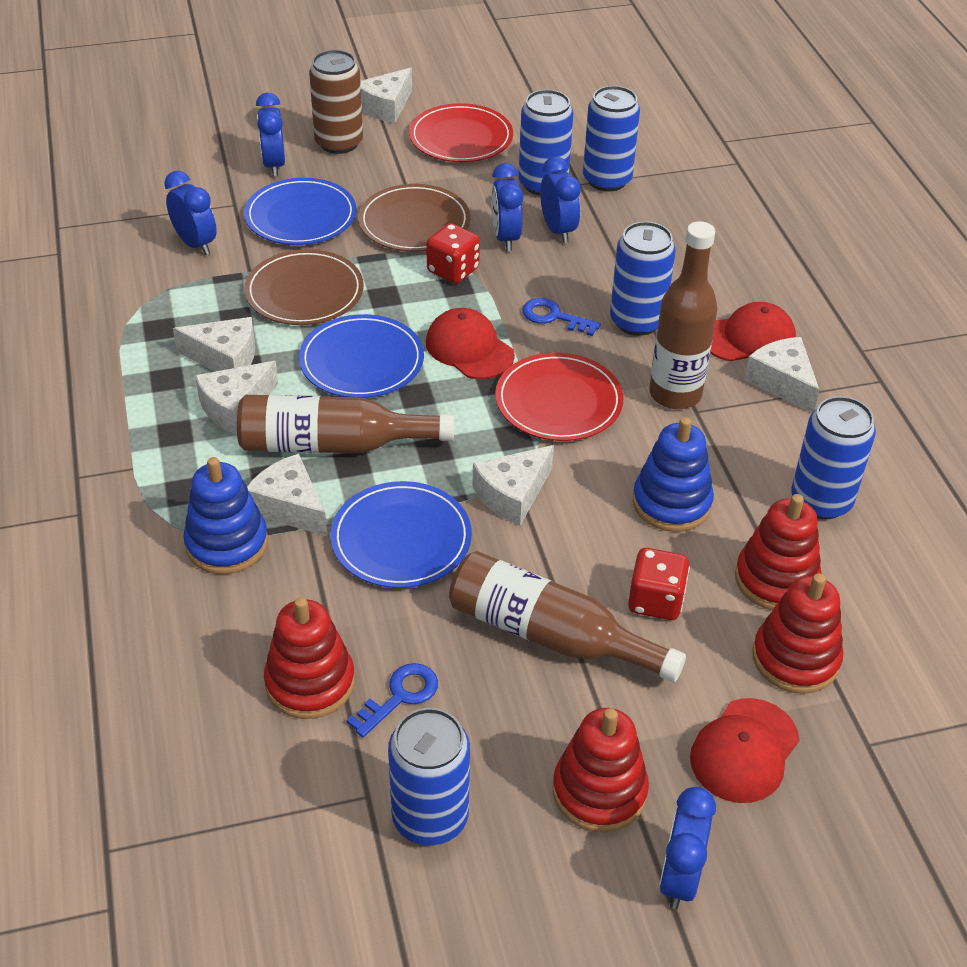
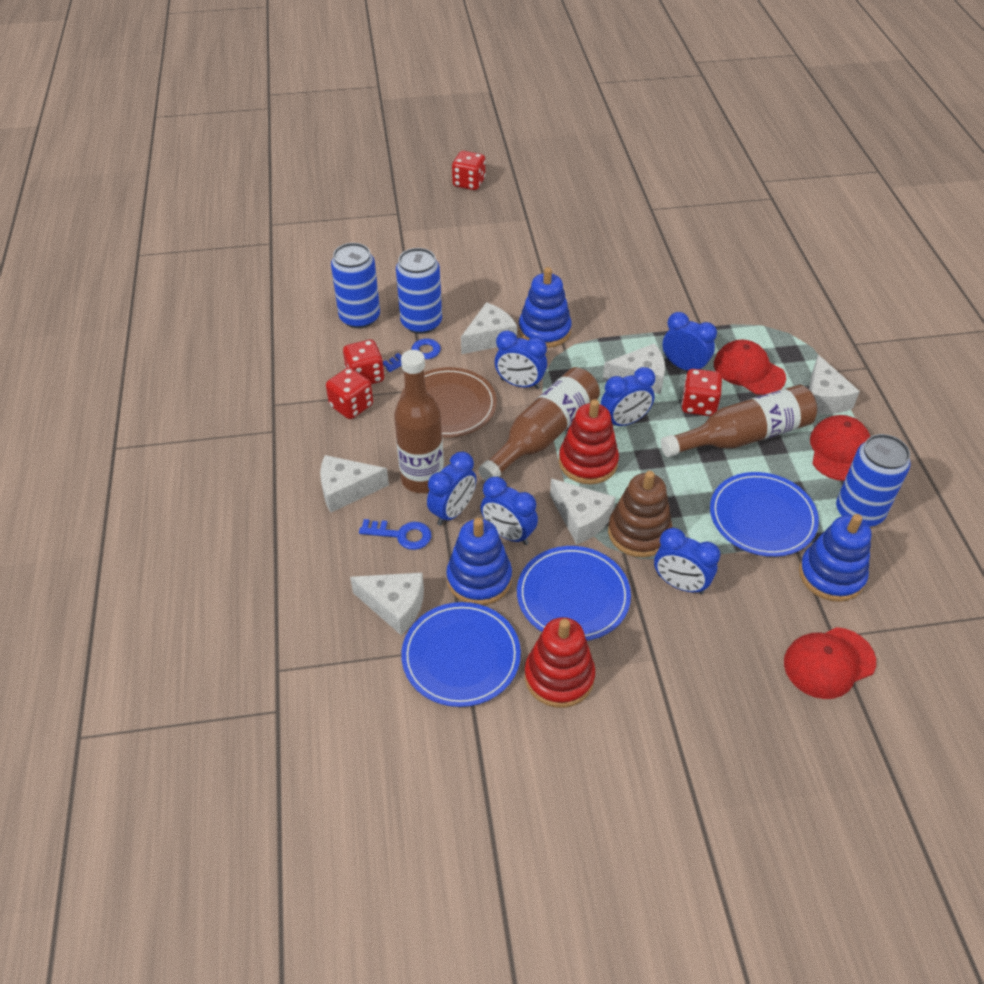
blue can: 5 -> 3
blue clock: 5 -> 6
blue stacking toy: 2 -> 3
brown can: 1 -> 0
brown plate: 2 -> 1
brown stacking toy: 0 -> 1
red dice: 2 -> 4
red plate: 2 -> 0
red stacking toy: 4 -> 2

